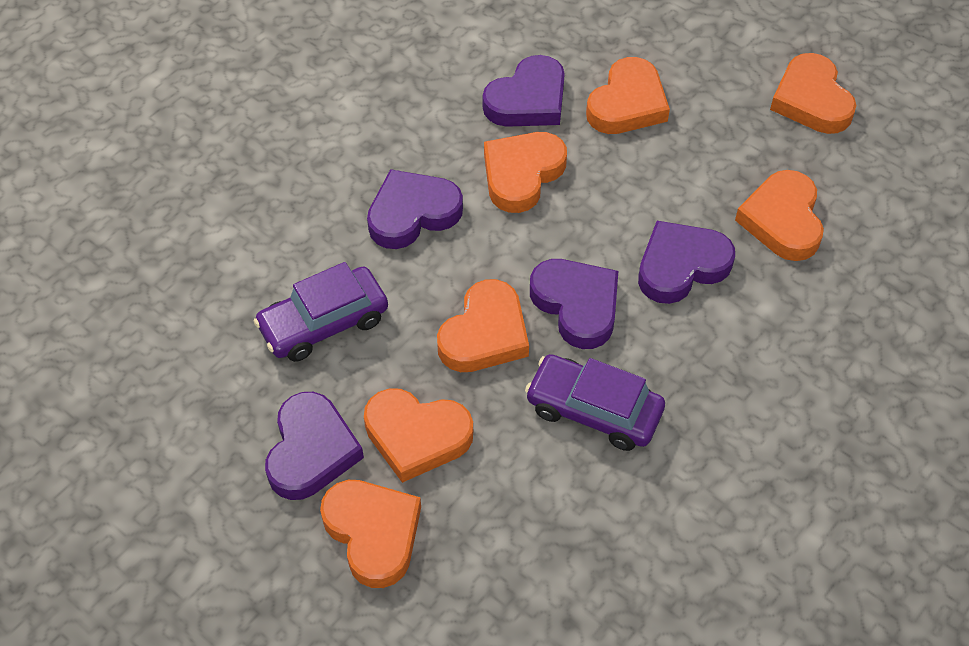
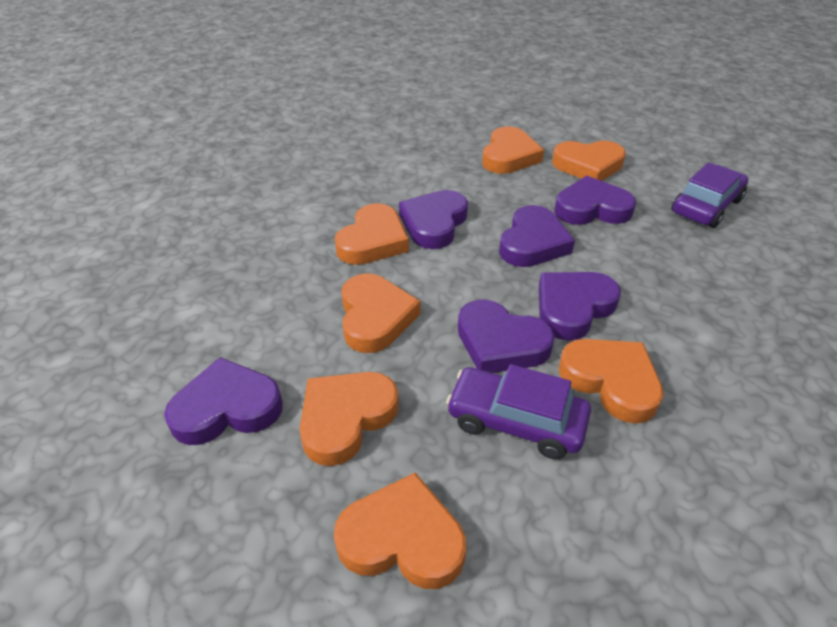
purple heart: 5 -> 6

